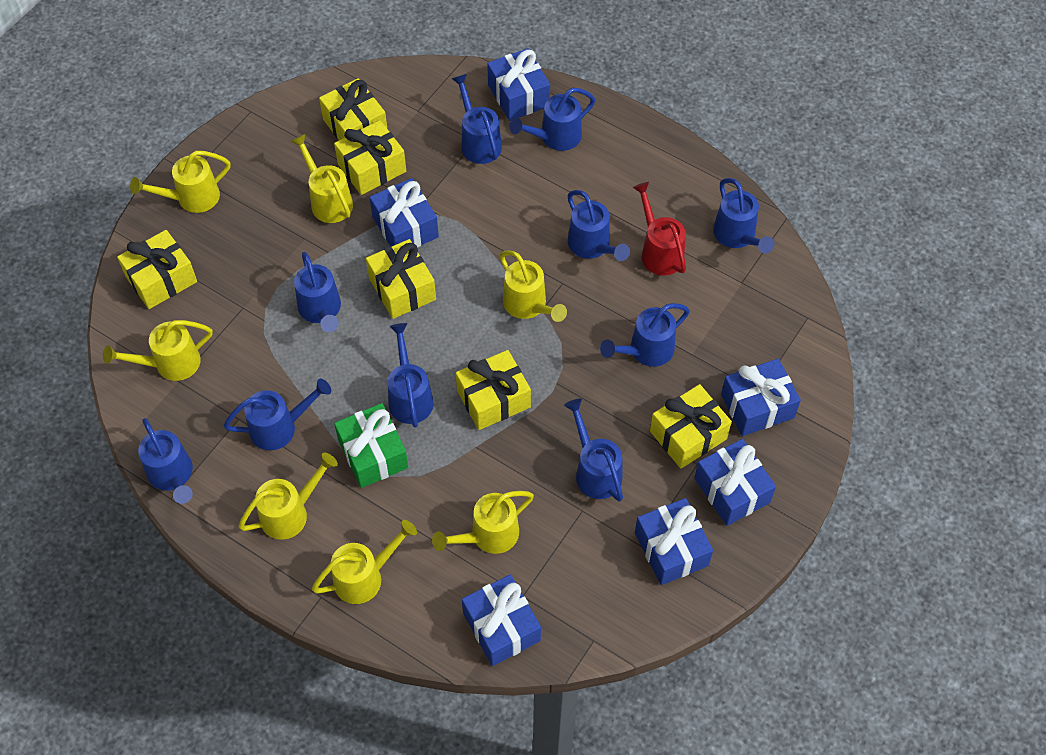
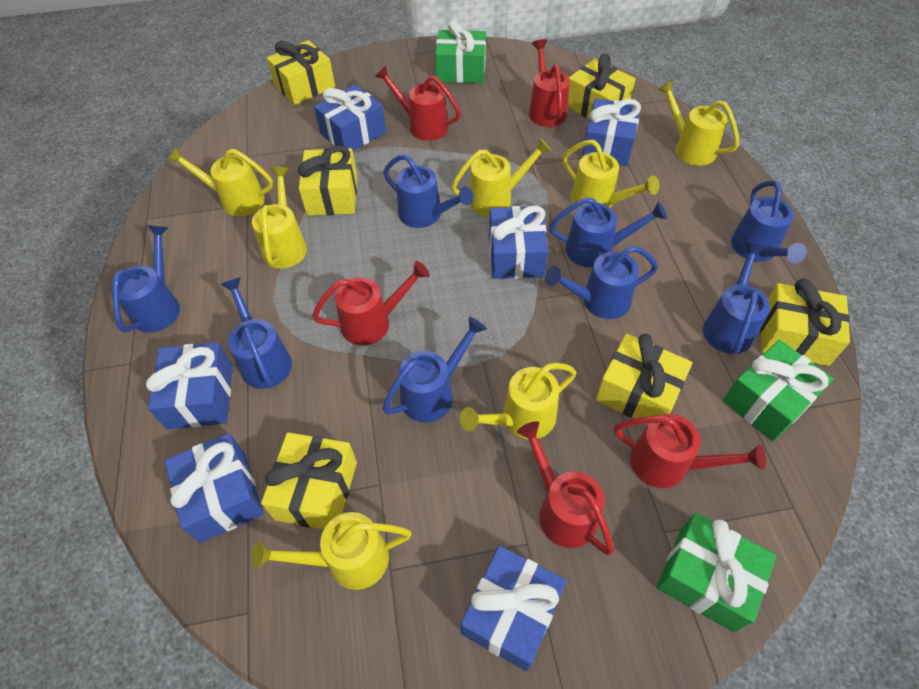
blue watering can: 10 -> 8
green gift: 1 -> 3
red watering can: 1 -> 5

